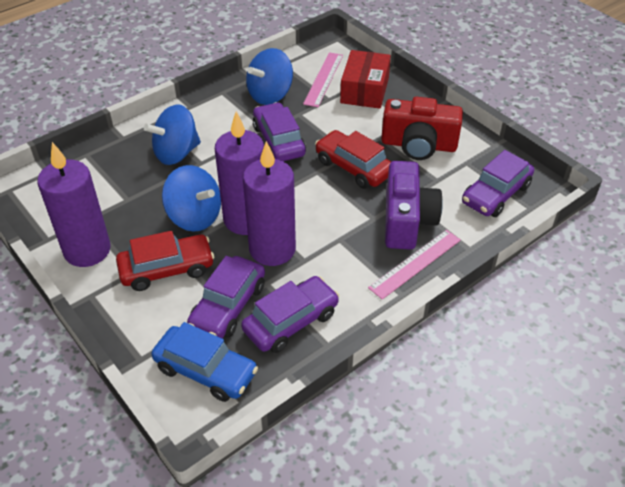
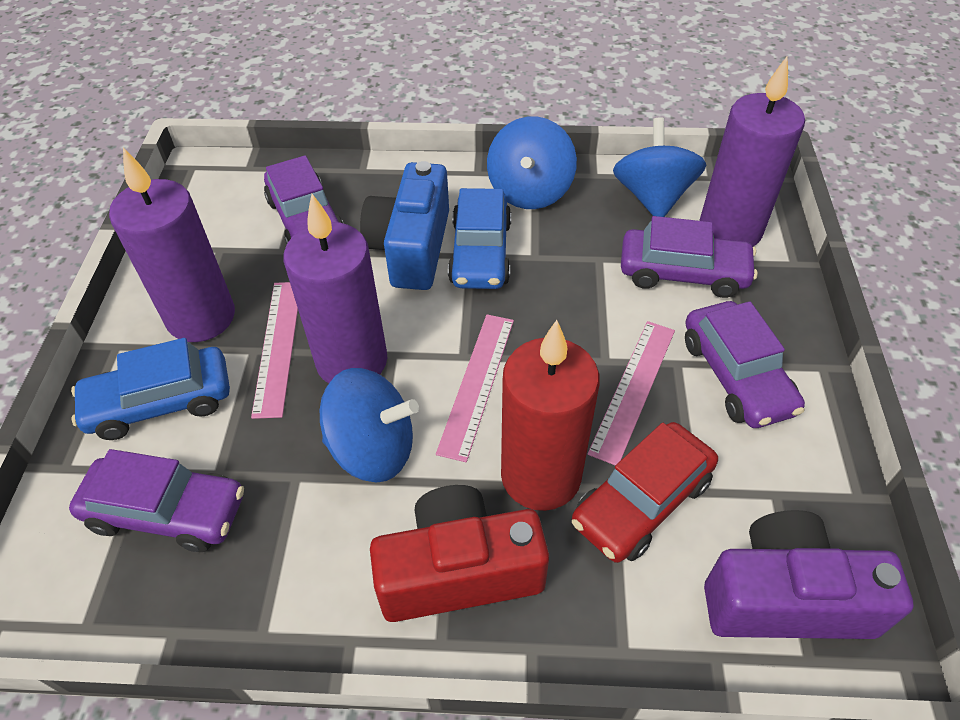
blue camera: 0 -> 1
blue car: 1 -> 2
pink ruler: 2 -> 3
red box: 1 -> 0
red candle: 0 -> 1
red car: 2 -> 1

